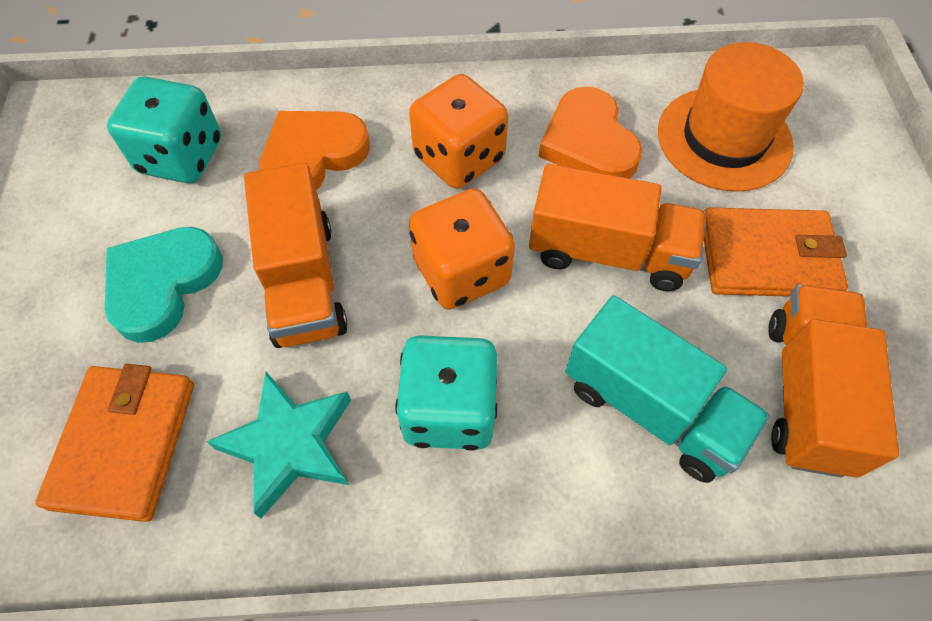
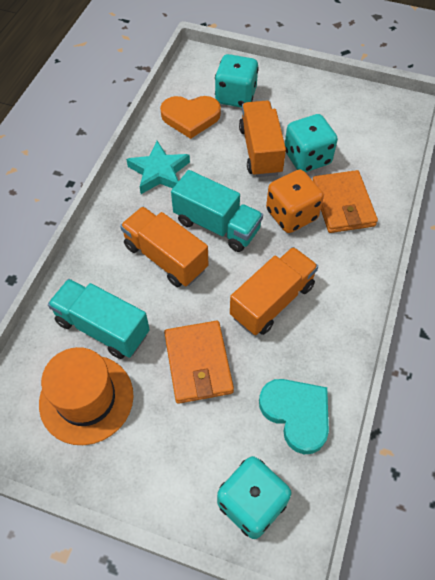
orange dice: 2 -> 1
orange heart: 2 -> 1
turquoise dice: 2 -> 3
turquoise truck: 1 -> 2

